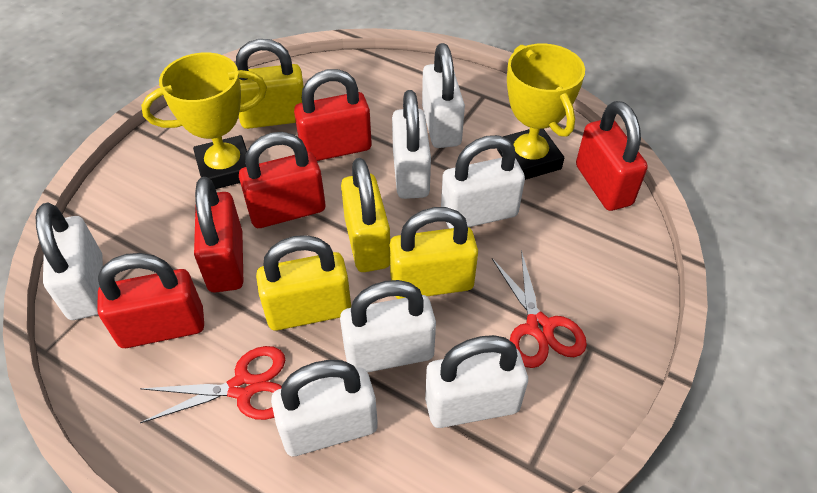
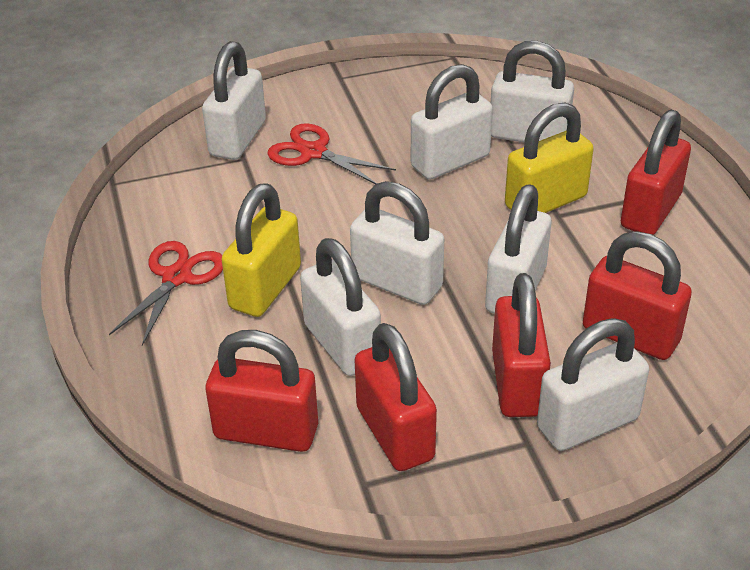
yellow padlock: 4 -> 2
yellow trophy: 2 -> 0

